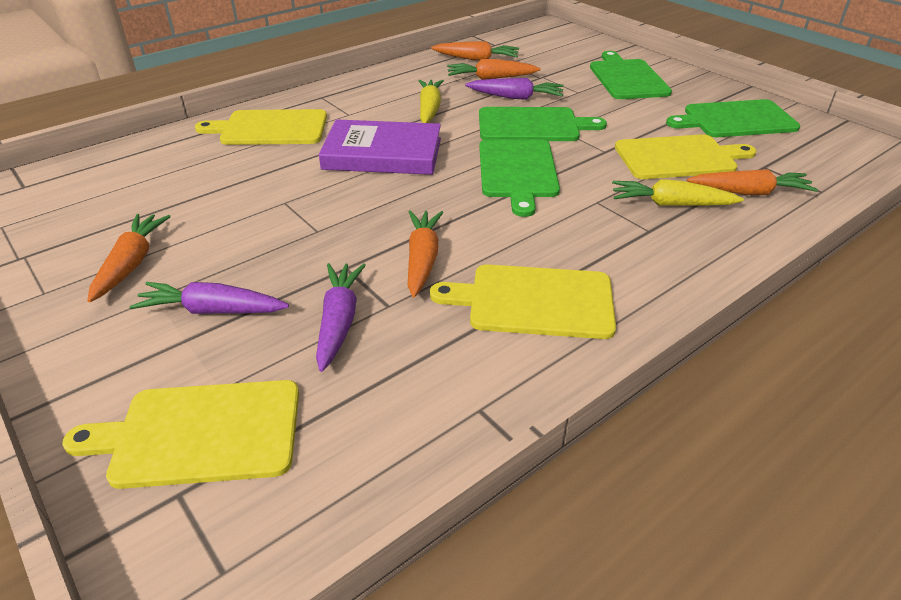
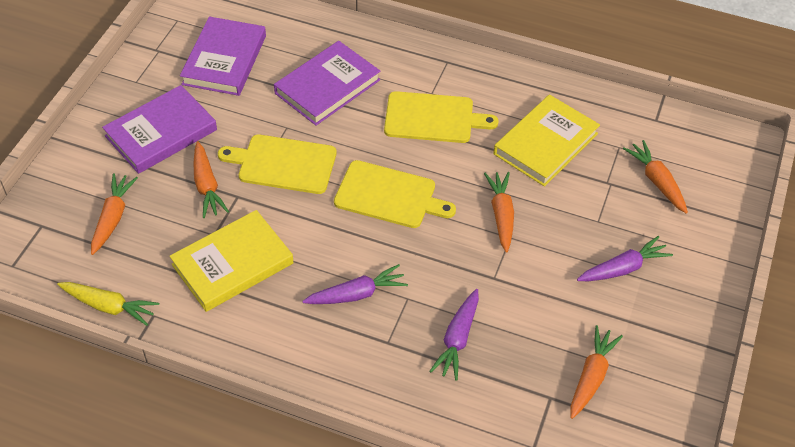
green cutting board: 4 -> 0
purple book: 1 -> 3
yellow book: 0 -> 2
yellow carrot: 2 -> 1
yellow cutting board: 4 -> 3

